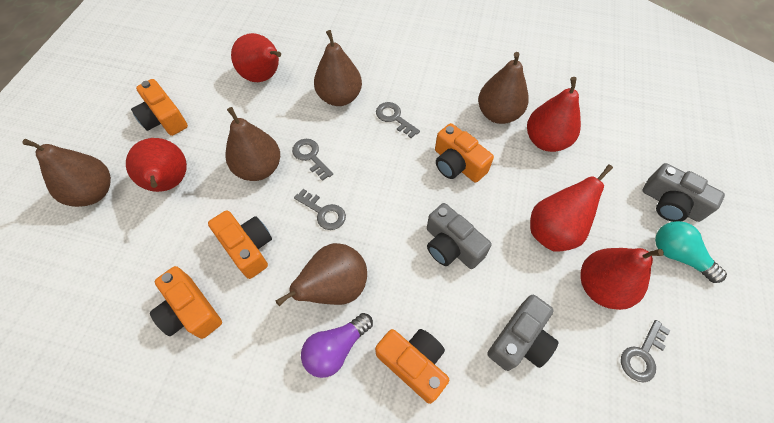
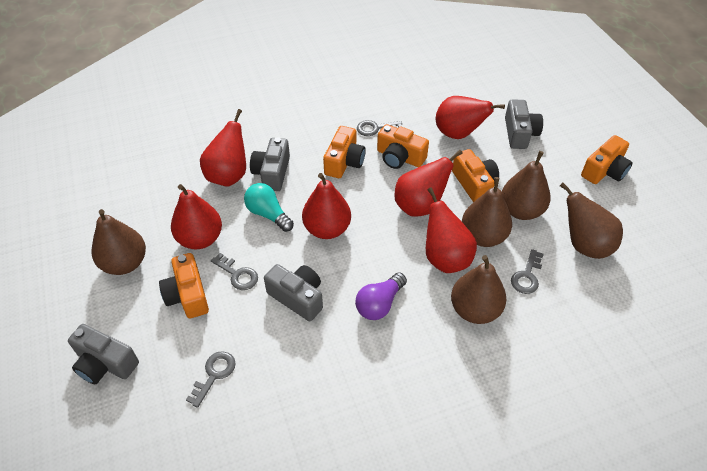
grey camera: 3 -> 4
red pear: 5 -> 6

